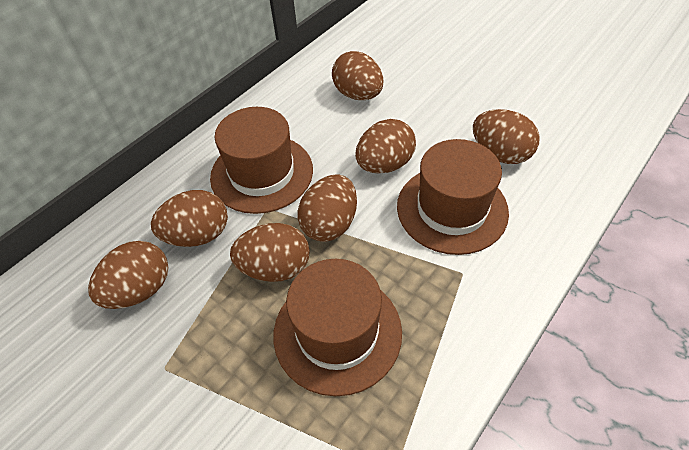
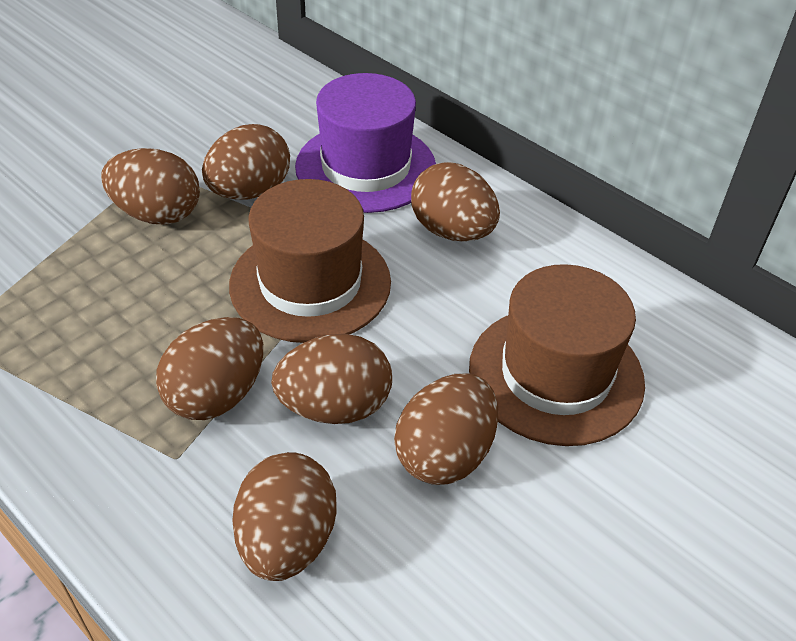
brown hat: 3 -> 2
purple hat: 0 -> 1

